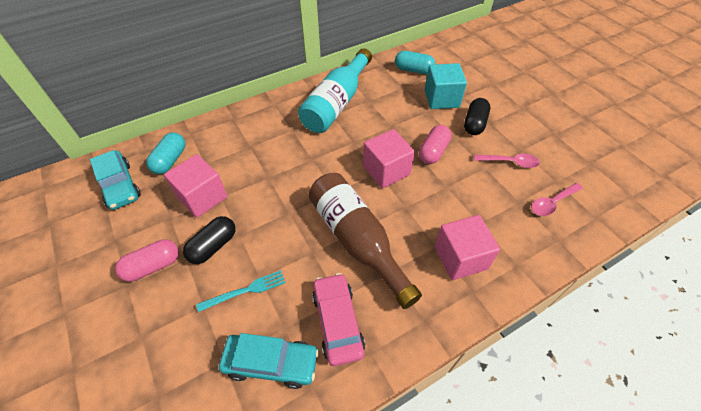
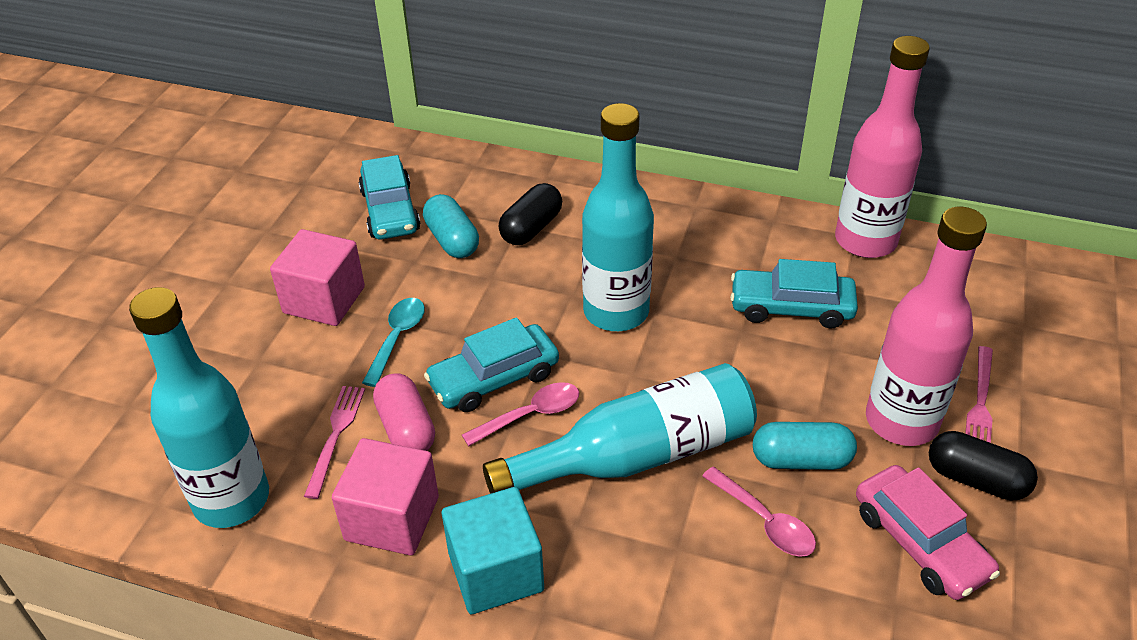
brown bottle: 1 -> 0
pink bottle: 0 -> 2
pink capsule: 2 -> 1
pink cube: 3 -> 2
pink fork: 0 -> 2
turquoise bottle: 1 -> 3
turquoise car: 2 -> 3
turquoise fork: 1 -> 0
turquoise spoon: 0 -> 1

